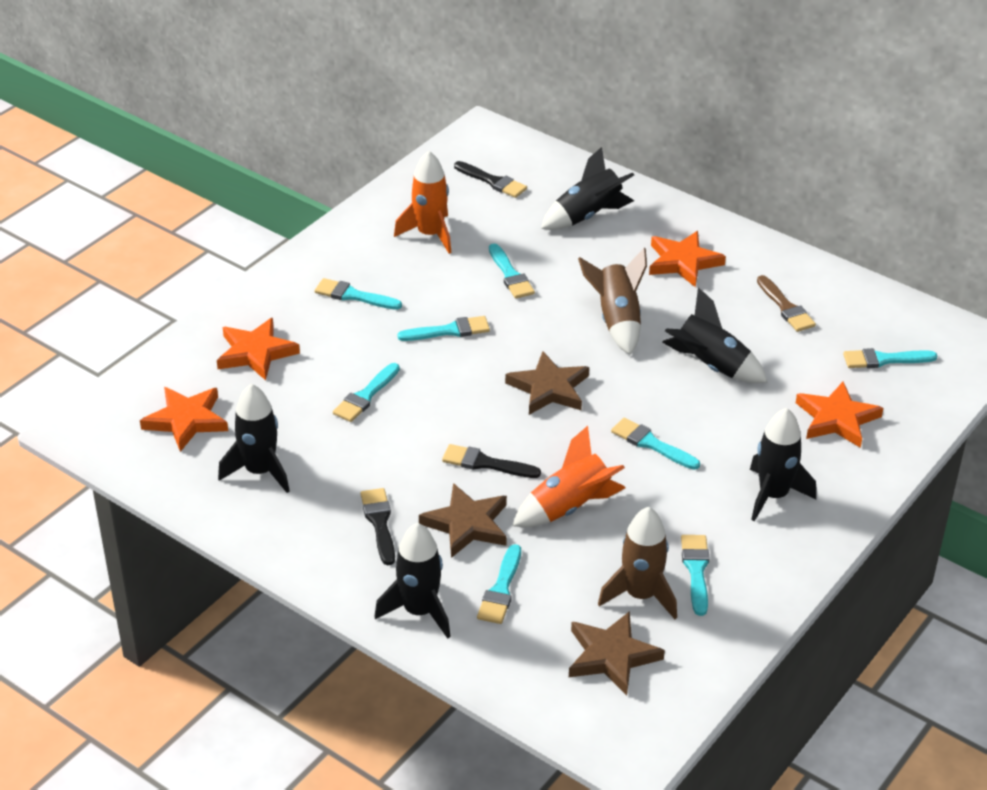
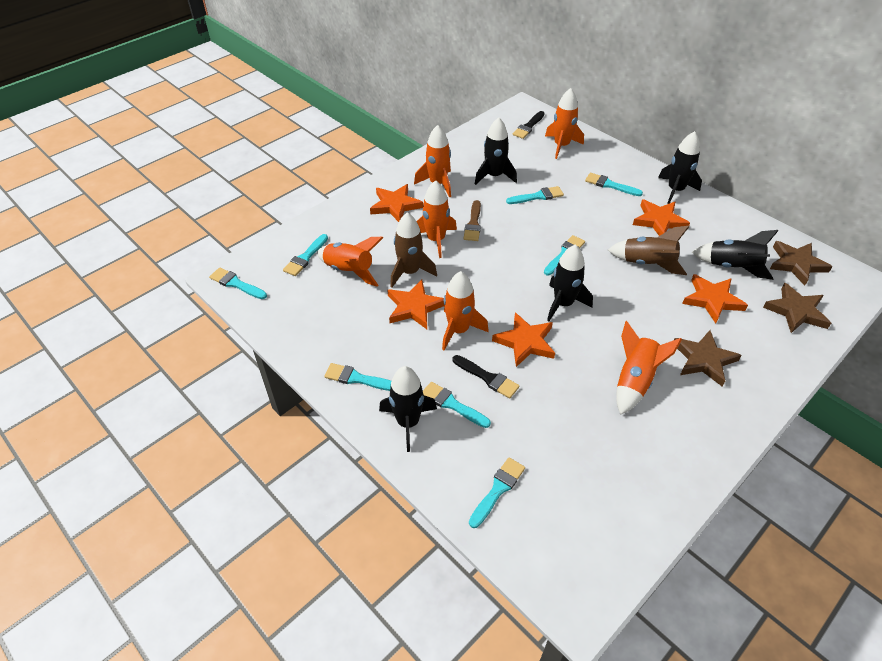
black brush: 3 -> 2
orange rocket: 2 -> 6
orange star: 4 -> 5

